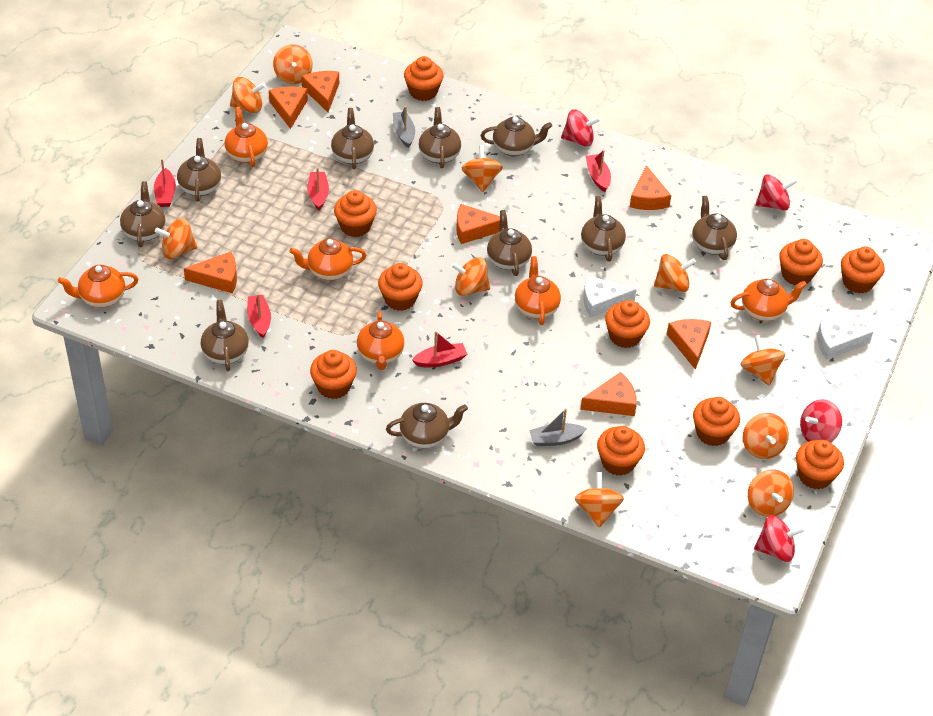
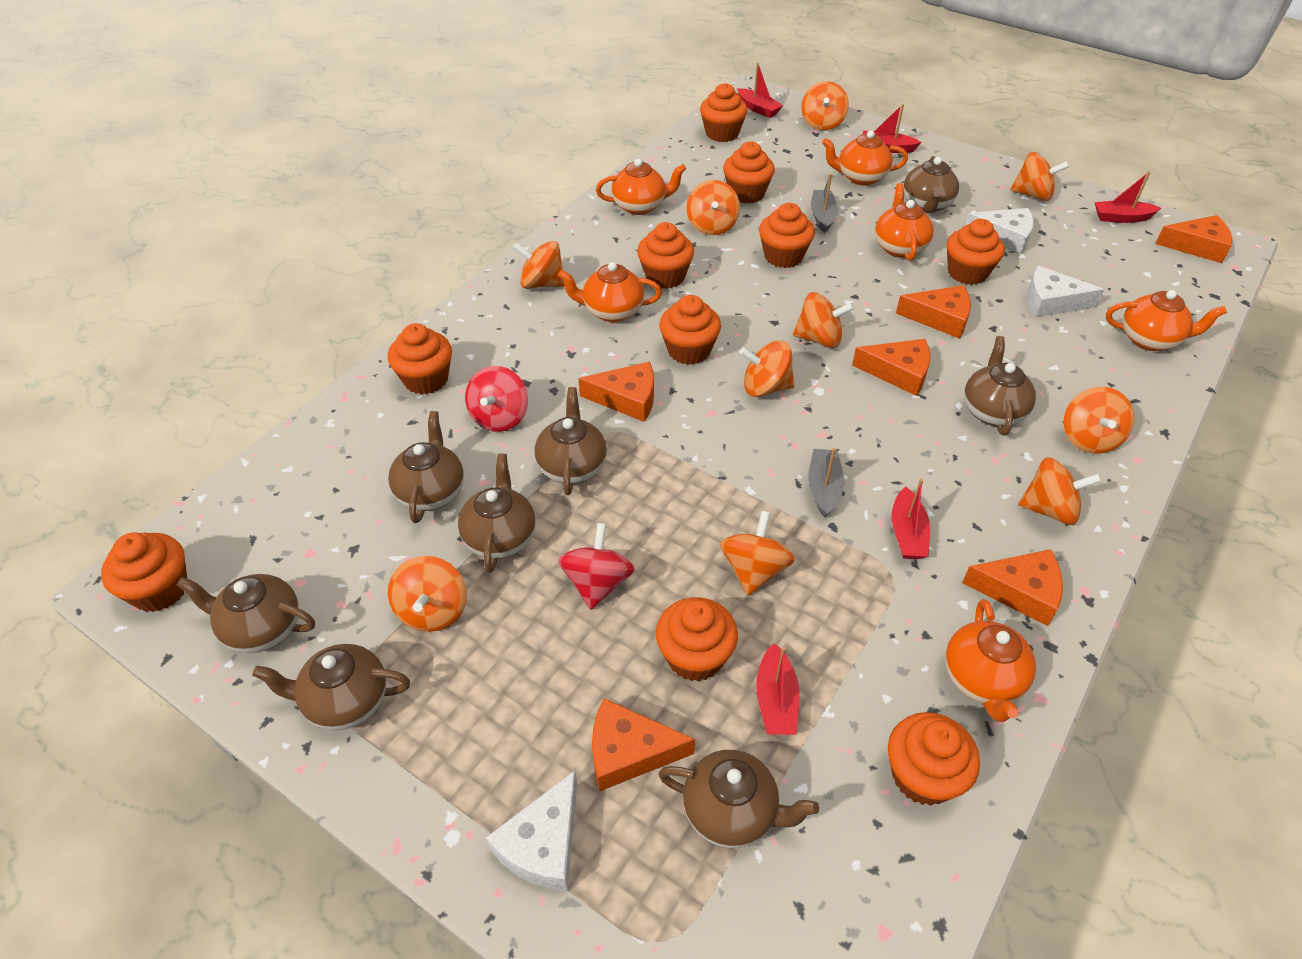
brown teapot: 10 -> 8
orange cheese: 7 -> 6
red spinning top: 4 -> 2
white cheese: 2 -> 3

